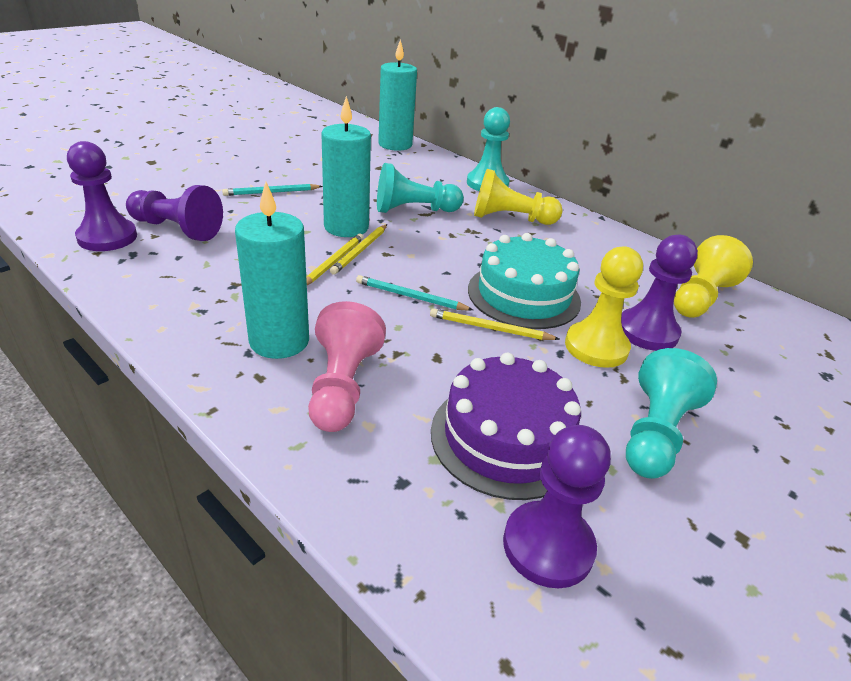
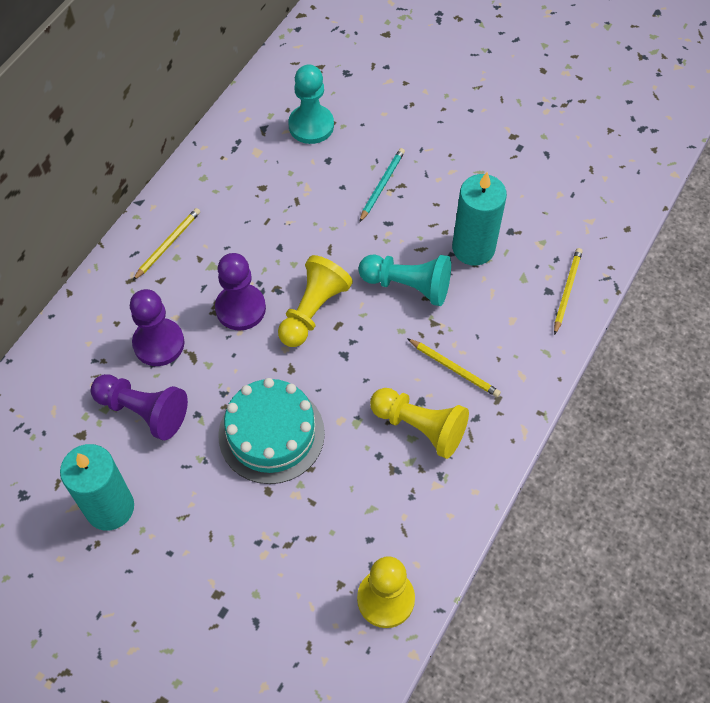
pink pawn: 1 -> 0
purple cake: 1 -> 0
purple pawn: 4 -> 3
turquoise candle: 3 -> 2
turquoise pawn: 3 -> 2
turquoise pencil: 2 -> 1

